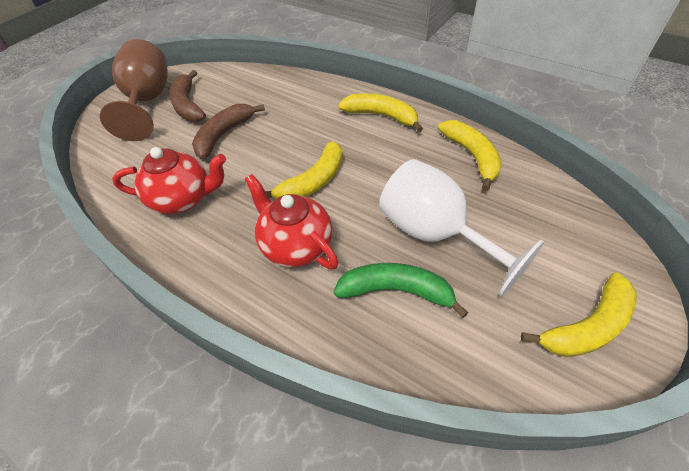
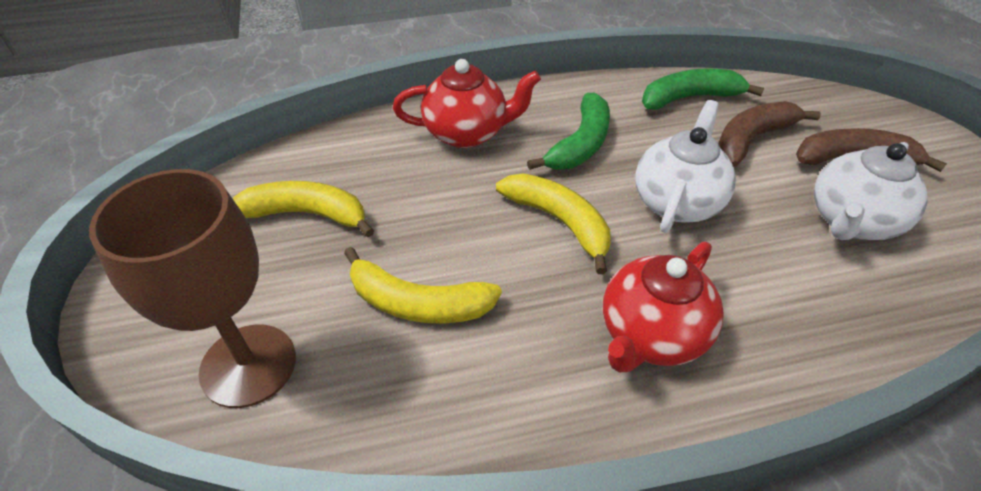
green banana: 1 -> 2
white goblet: 1 -> 0
white teapot: 0 -> 2
yellow banana: 4 -> 3

